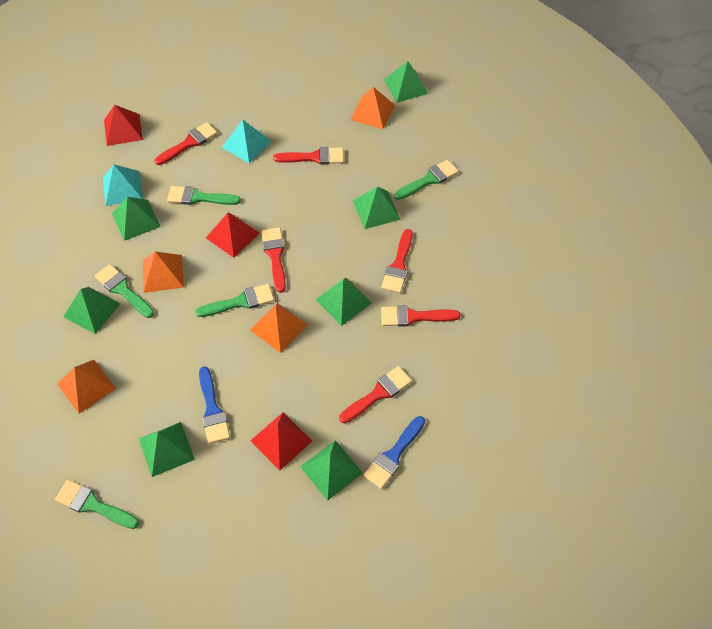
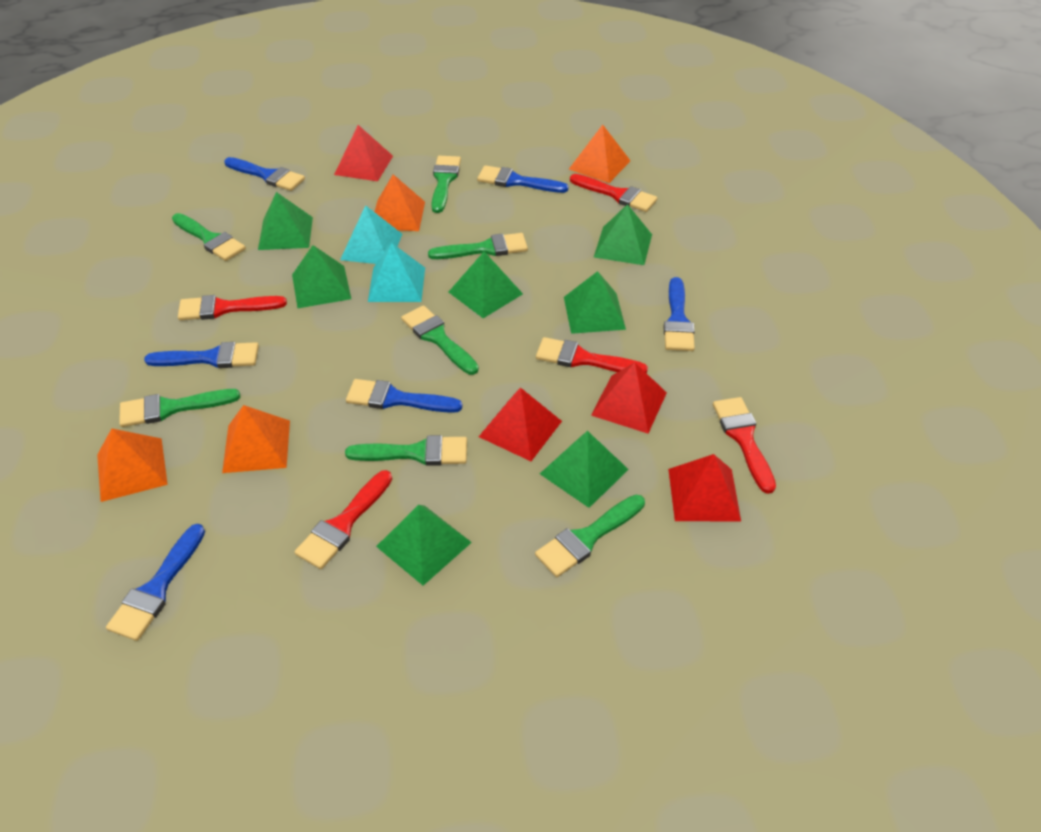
blue brush: 2 -> 6
green brush: 5 -> 7
red brush: 6 -> 5
red pyramid: 3 -> 4

